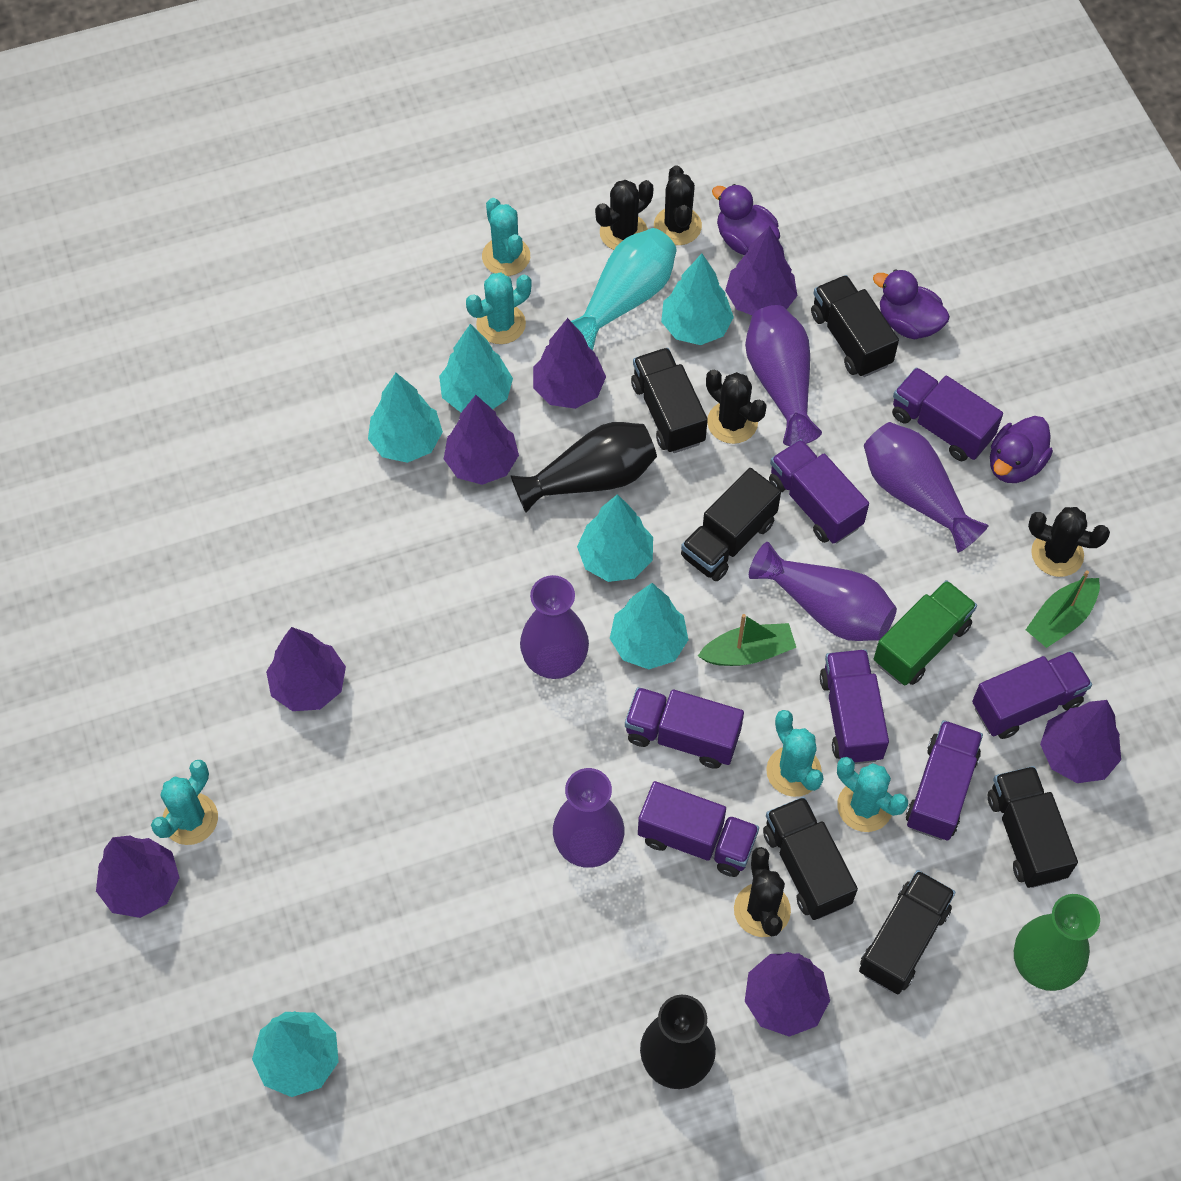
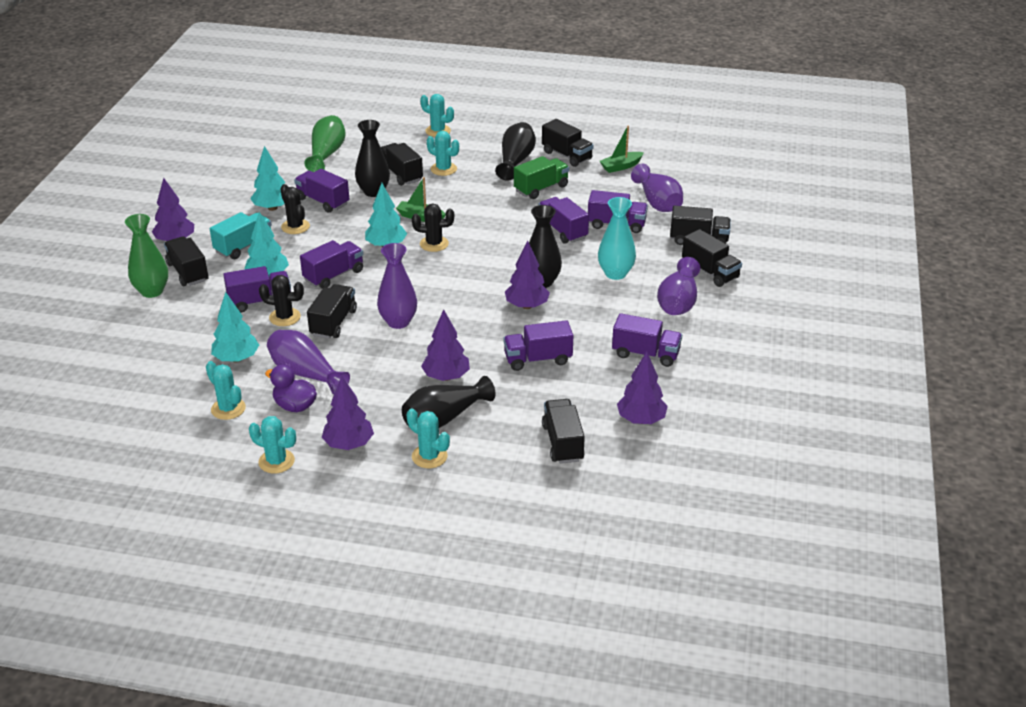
black cactus: 5 -> 3
black truck: 6 -> 7
black vase: 2 -> 4
green vase: 1 -> 2
purple duck: 3 -> 1
purple tree: 7 -> 5
purple vase: 5 -> 4
turquoise tree: 6 -> 4
turquoise truck: 0 -> 1

